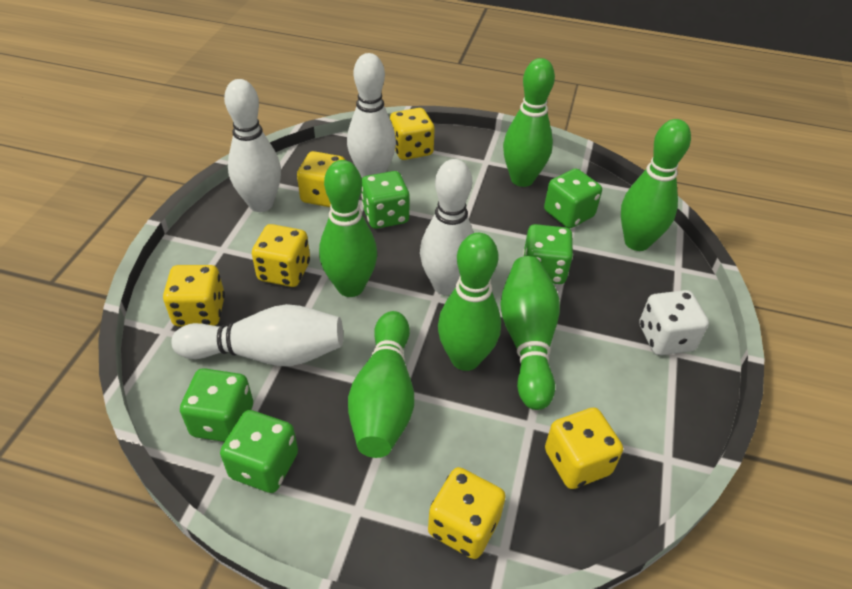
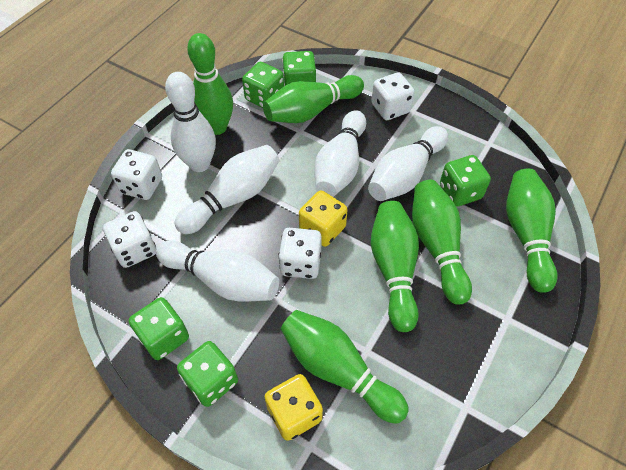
white bowling pin: 4 -> 5
white dice: 1 -> 4
yellow dice: 6 -> 2

